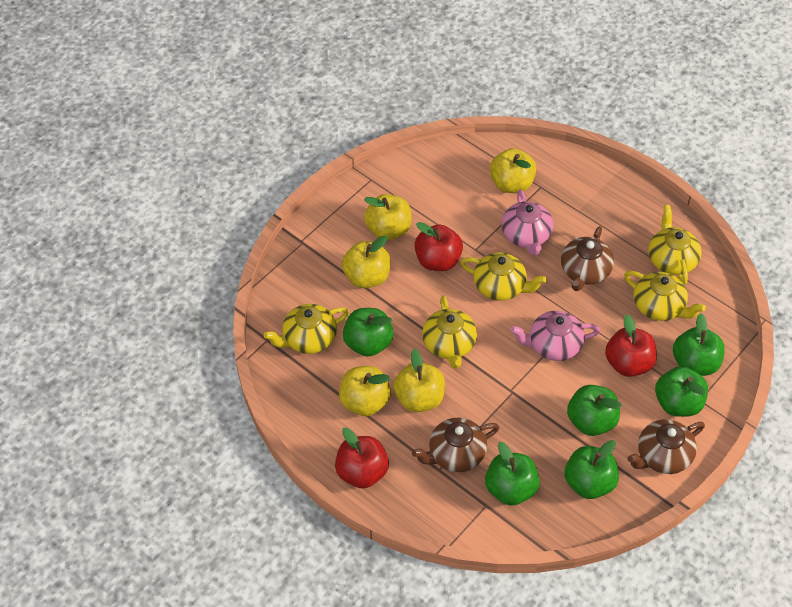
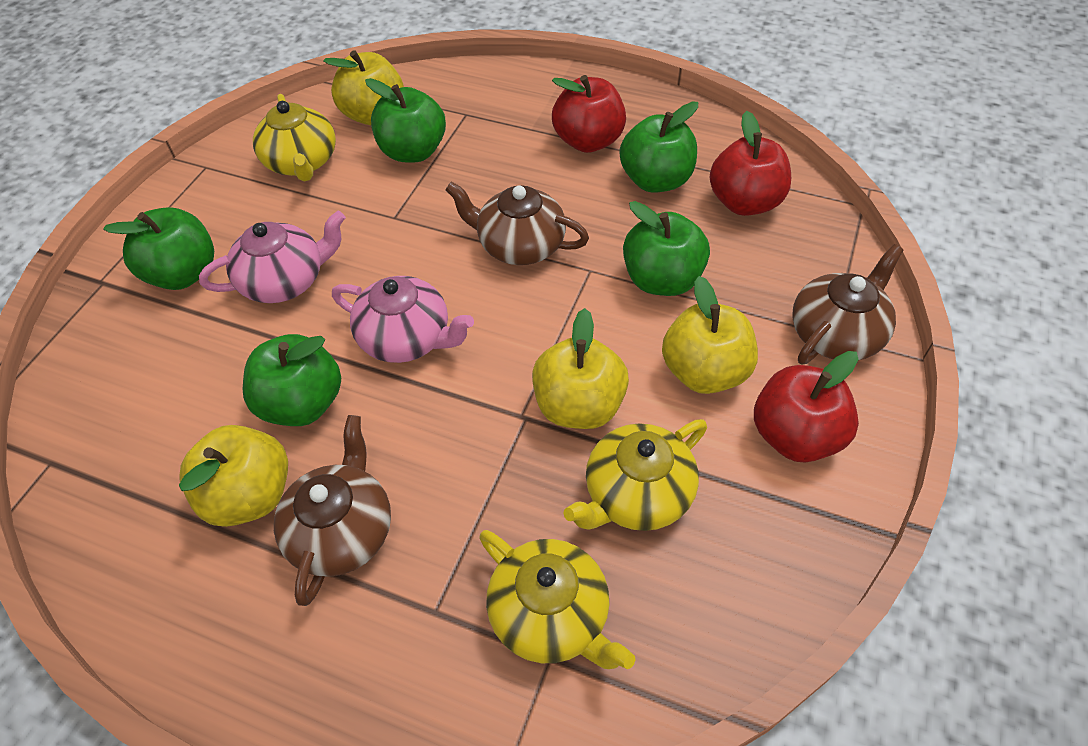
green apple: 6 -> 5
yellow apple: 5 -> 4
yellow teapot: 5 -> 3

